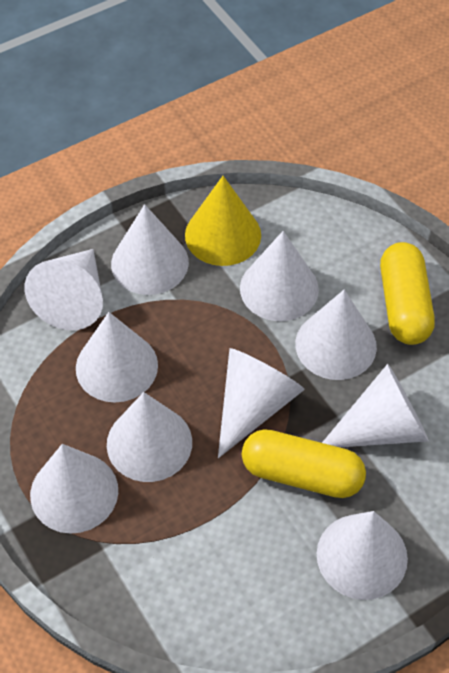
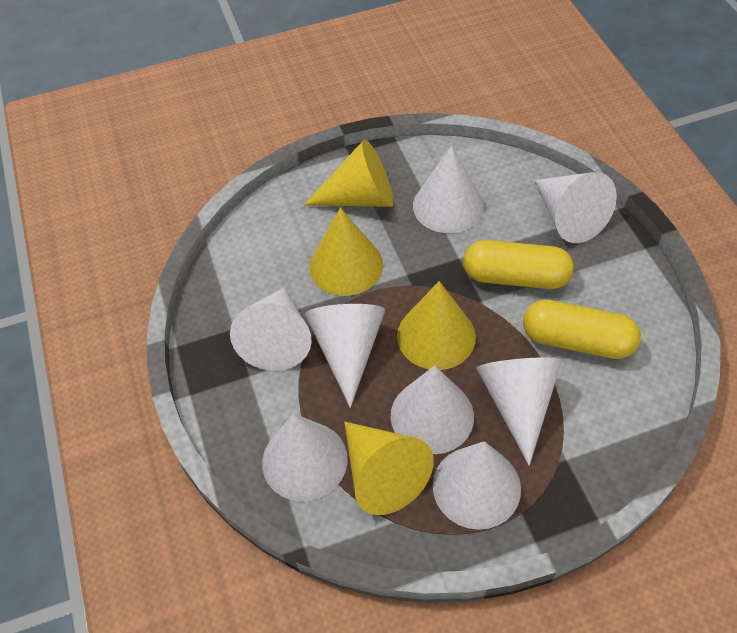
white cone: 10 -> 8
yellow cone: 1 -> 4

